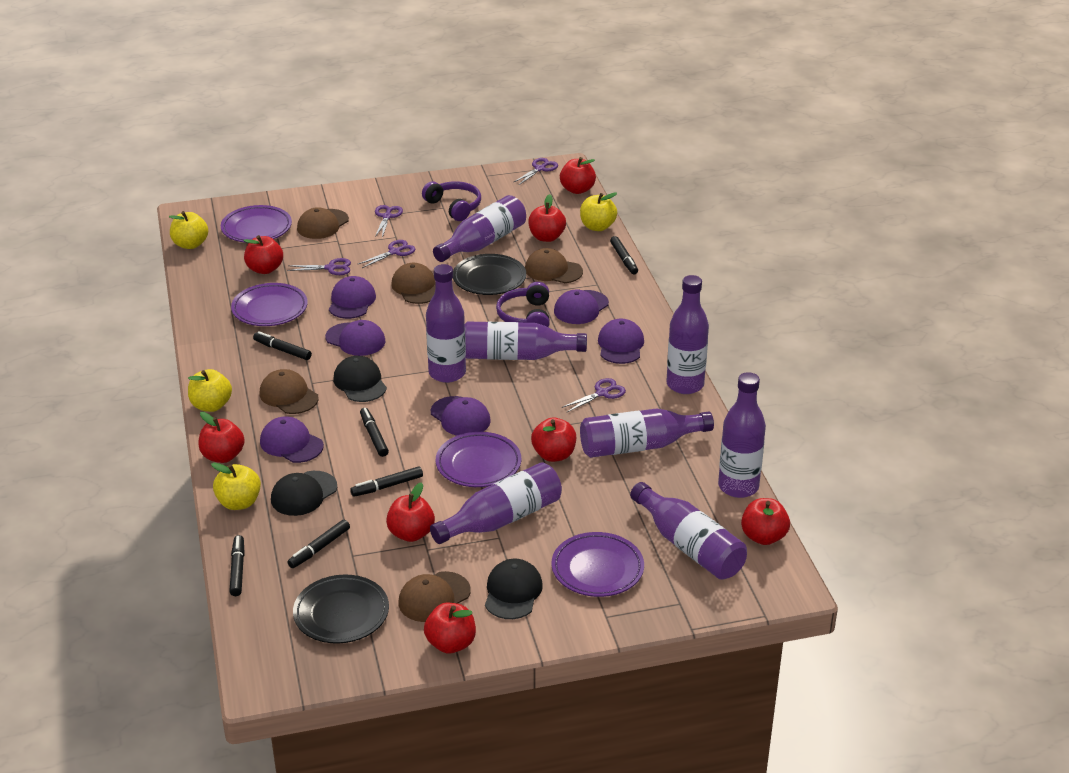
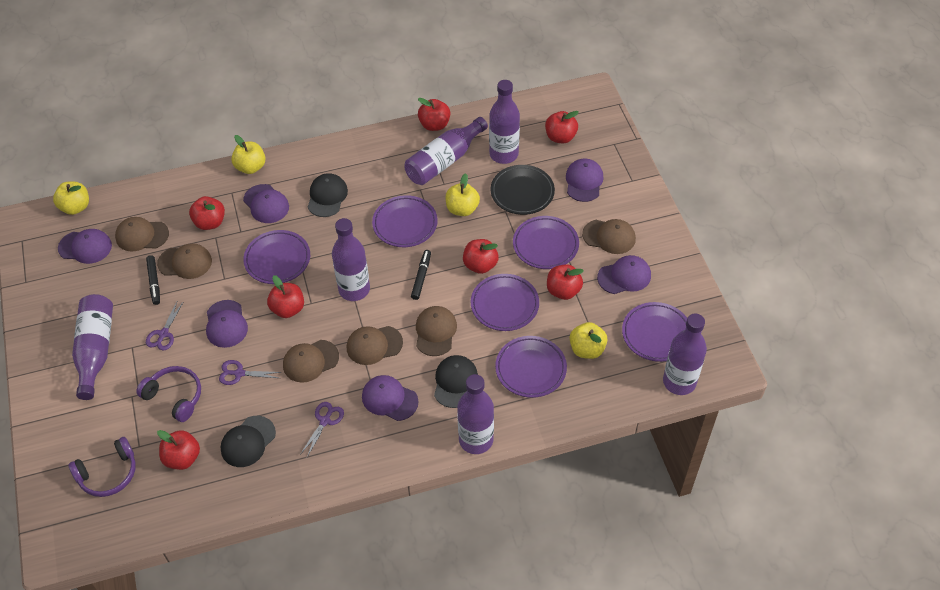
black marker: 6 -> 2
black plate: 2 -> 1
brown cap: 5 -> 6
purple bottle: 8 -> 6
purple plate: 4 -> 6
purple scissors: 5 -> 3
red apple: 8 -> 7

